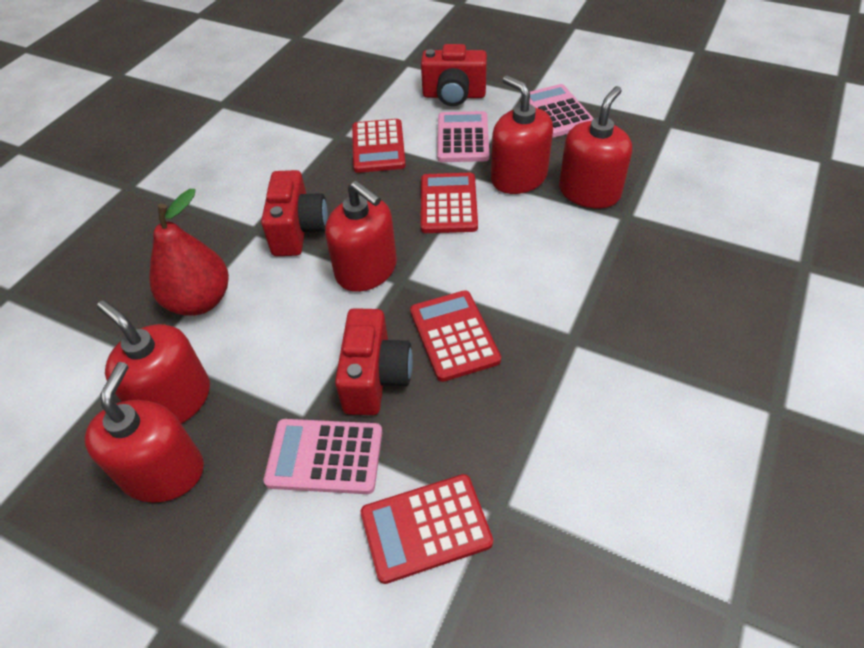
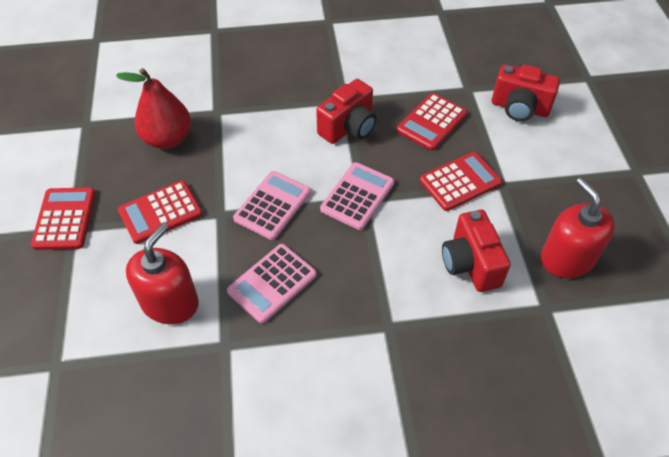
red soap dispenser: 5 -> 2

